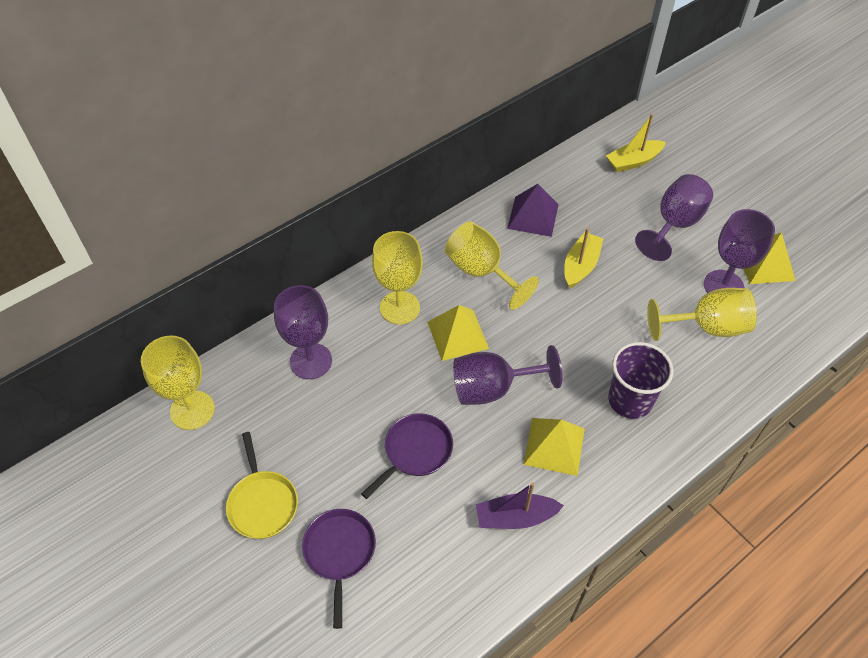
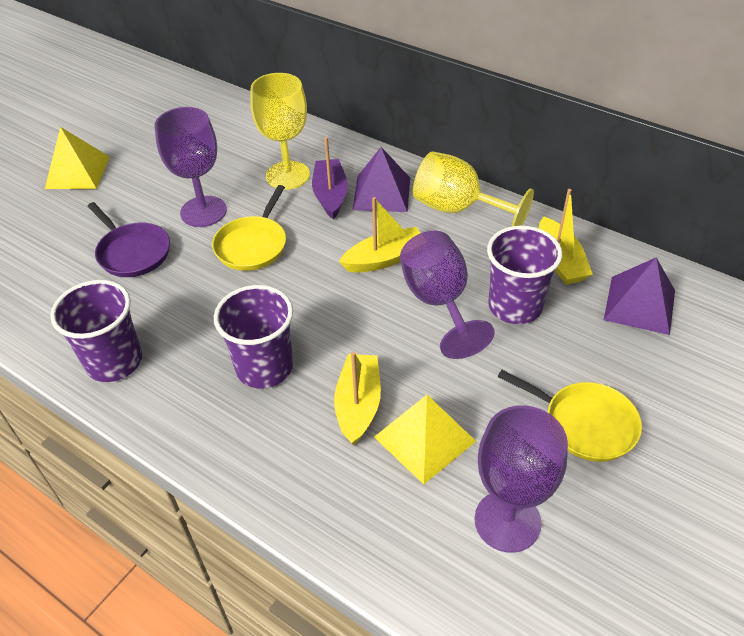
purple cup: 1 -> 3
purple goblet: 4 -> 3
purple pan: 2 -> 1
purple pyramid: 1 -> 2
yellow boat: 2 -> 3
yellow goblet: 4 -> 2
yellow pan: 1 -> 2
yellow pyramid: 3 -> 2

